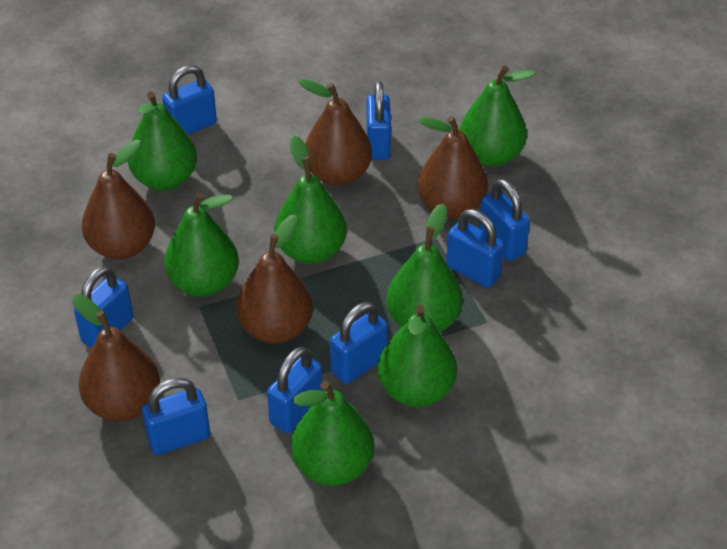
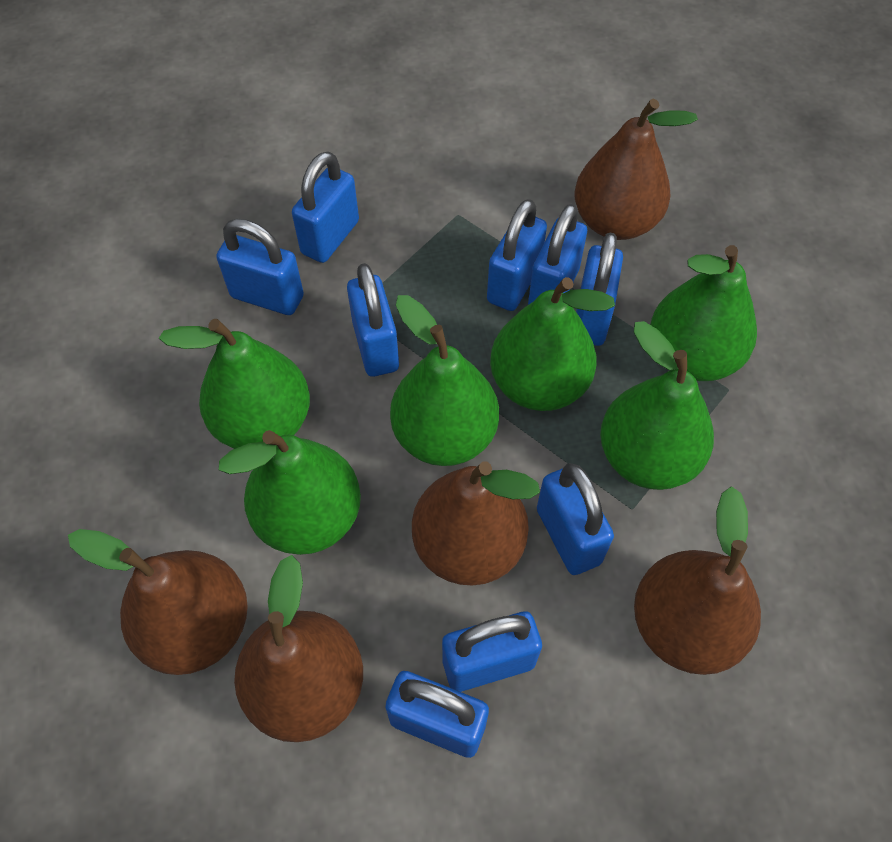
blue padlock: 8 -> 9
green pear: 7 -> 6

